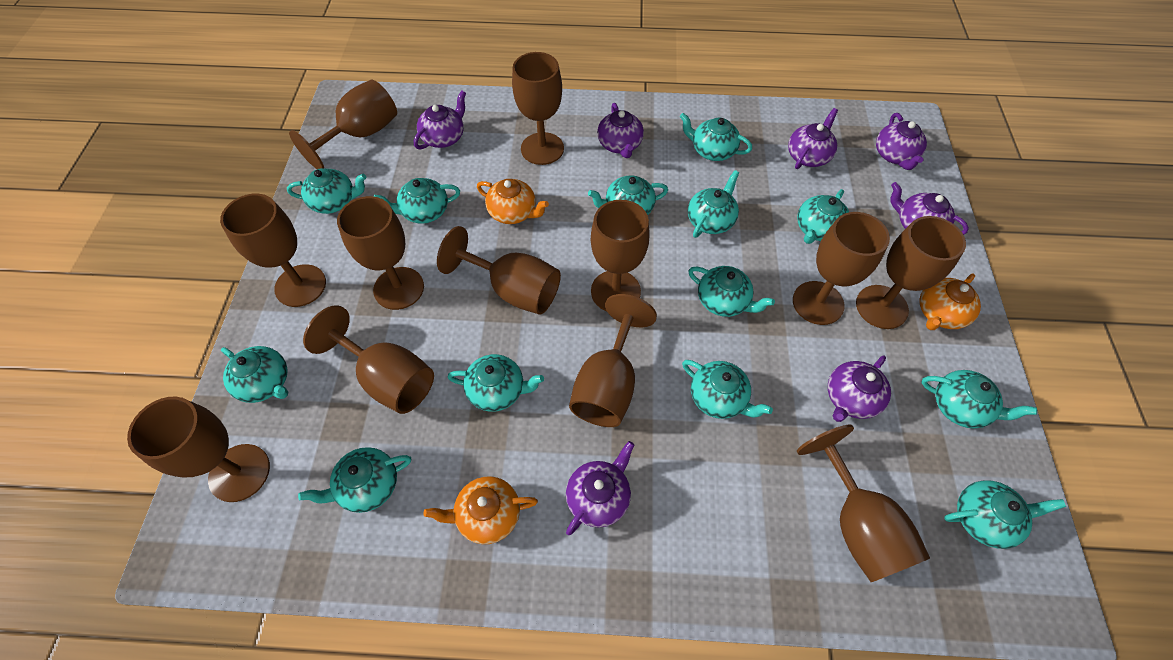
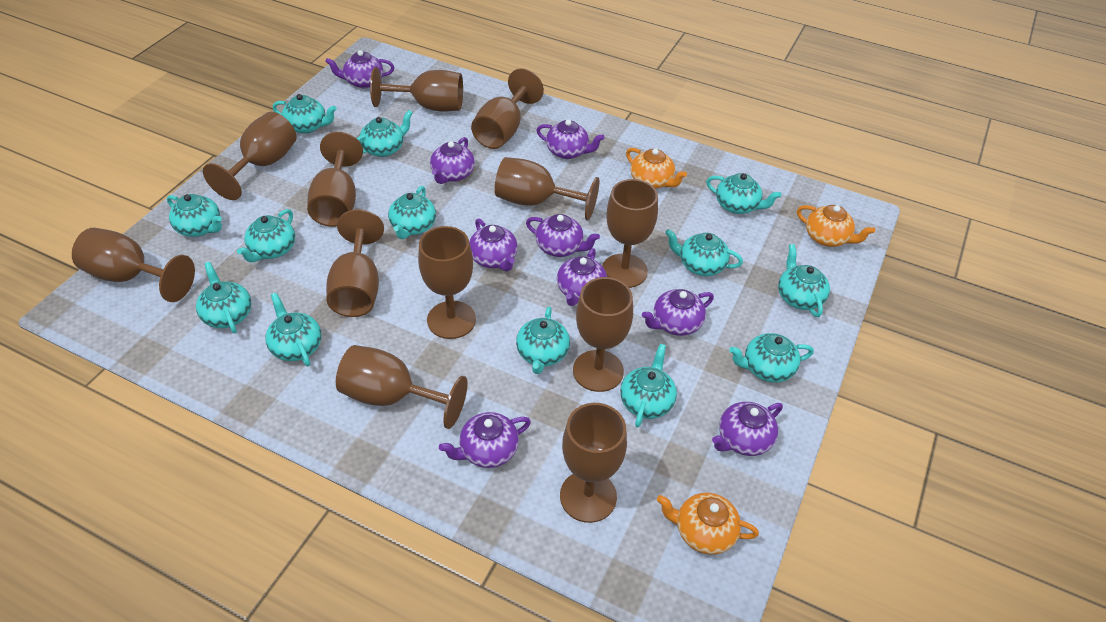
purple teapot: 7 -> 9

